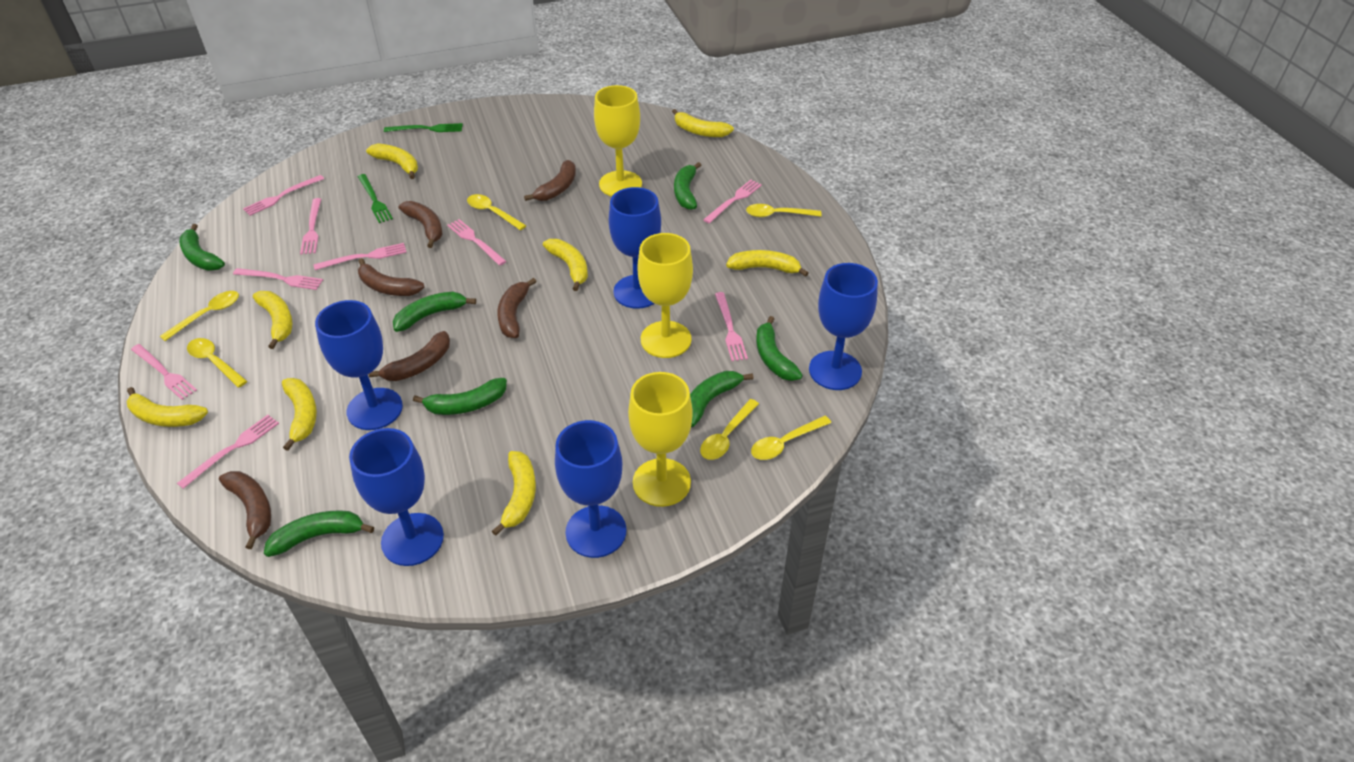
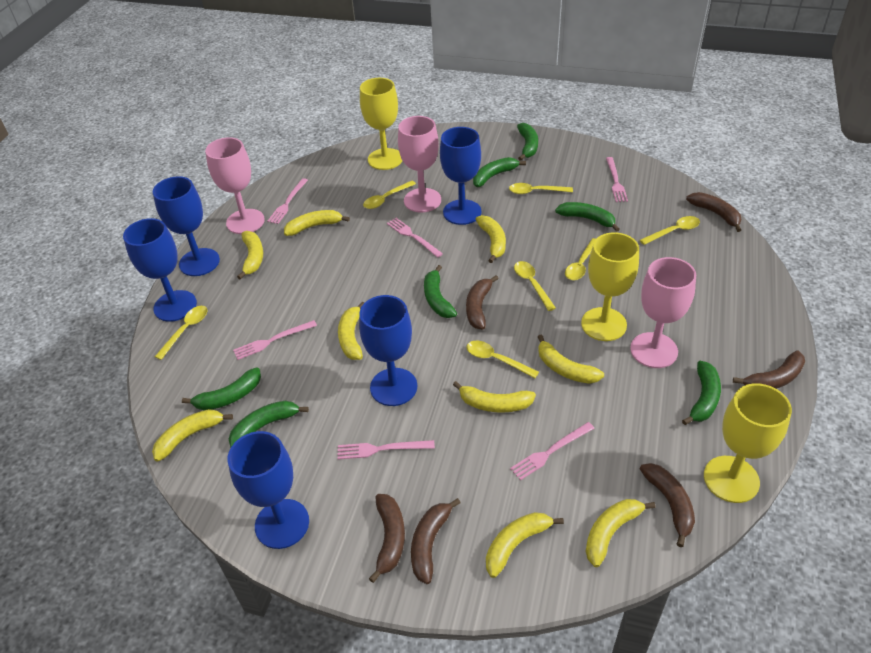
green fork: 2 -> 0
pink fork: 9 -> 6
pink goblet: 0 -> 3
yellow banana: 8 -> 9
yellow spoon: 6 -> 7

